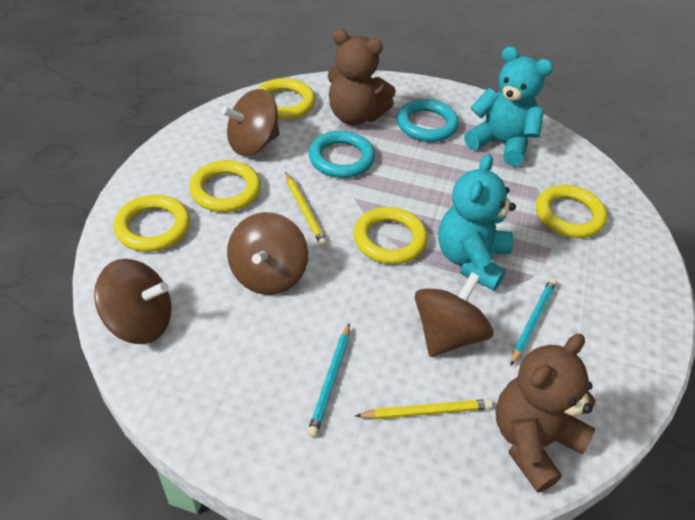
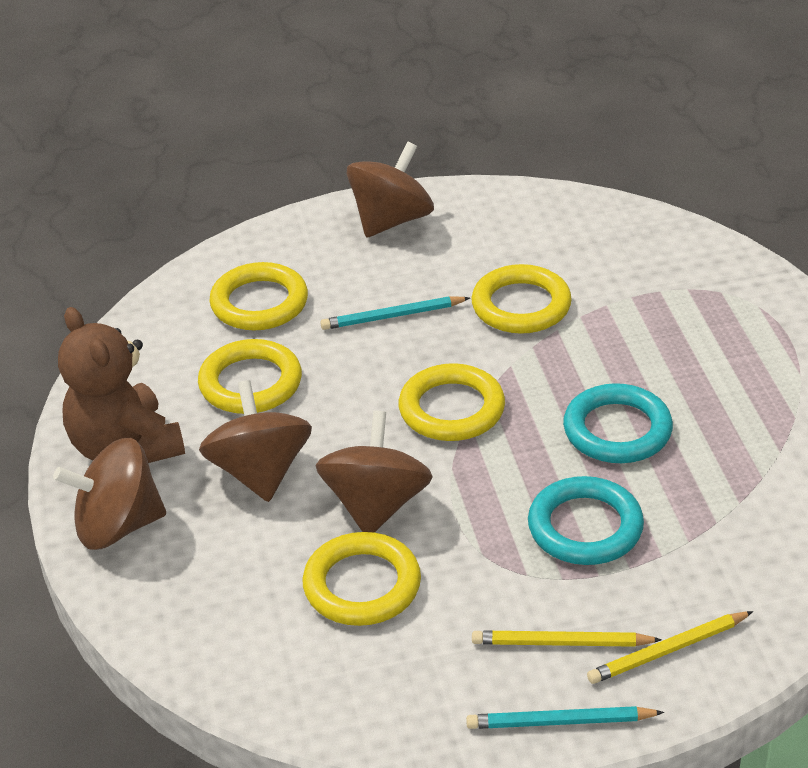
brown teddy bear: 2 -> 1
turquoise teddy bear: 2 -> 0

